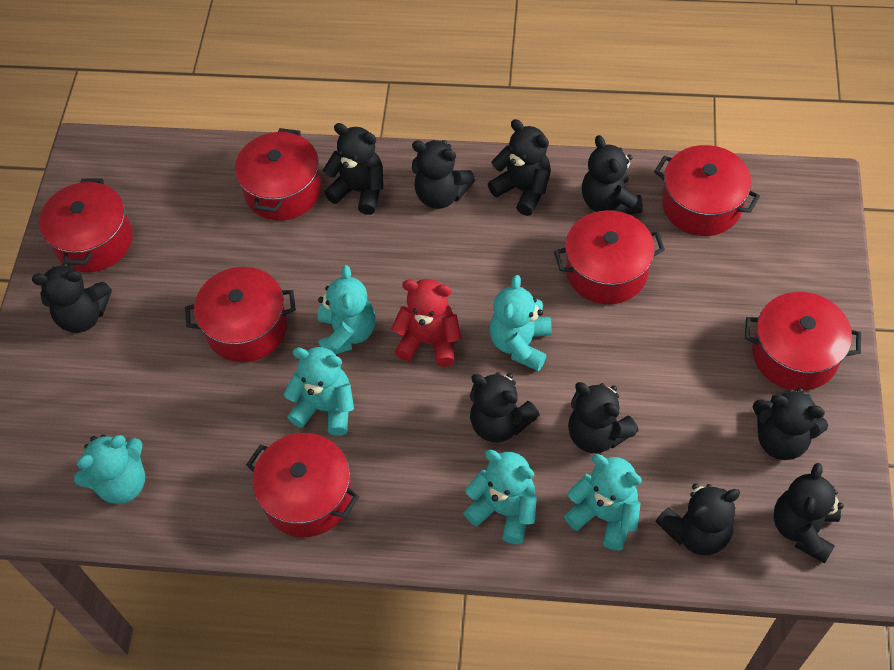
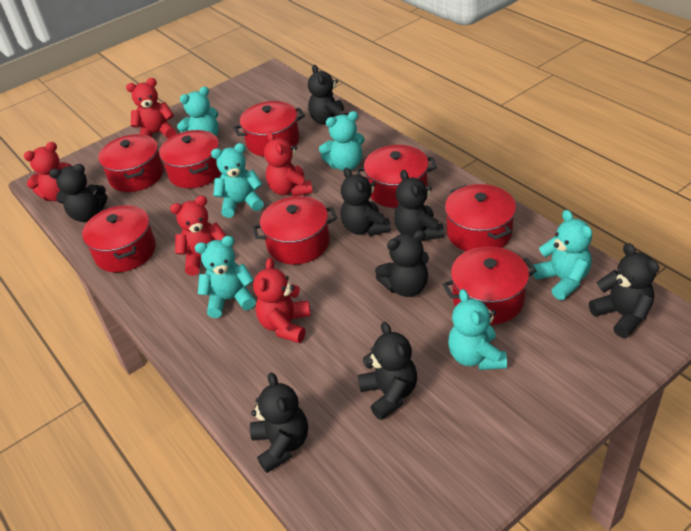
black teddy bear: 10 -> 8
red pot: 7 -> 8
red teddy bear: 1 -> 5

